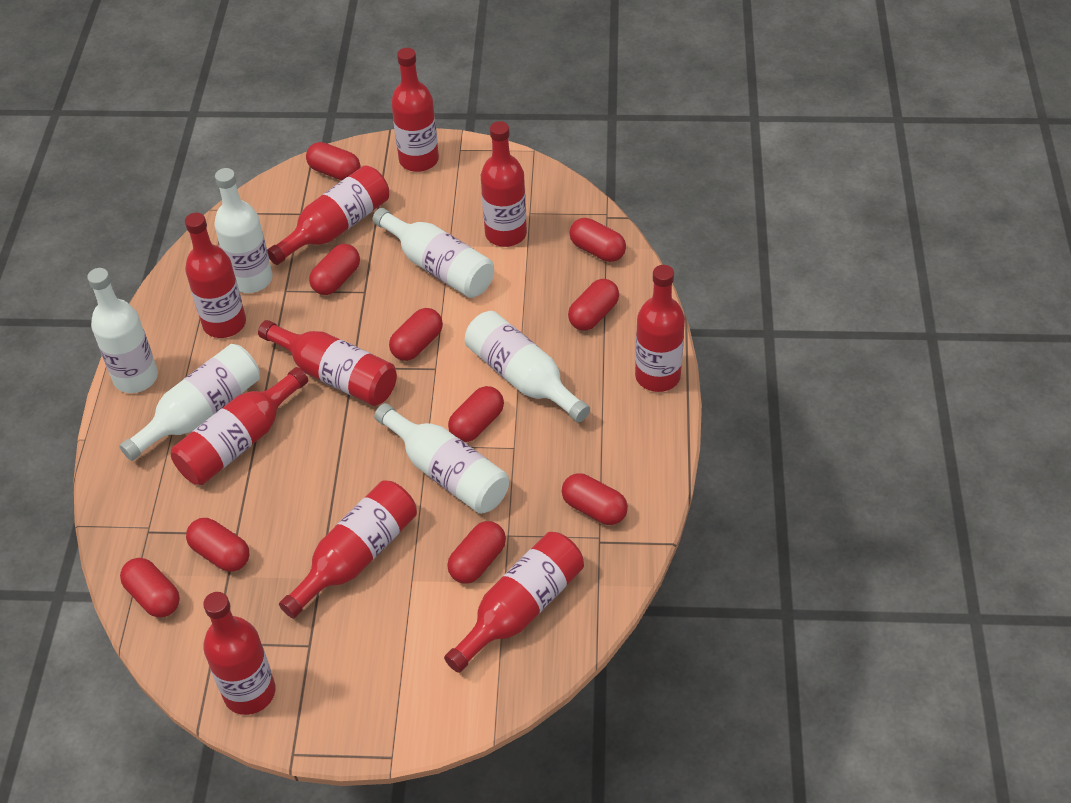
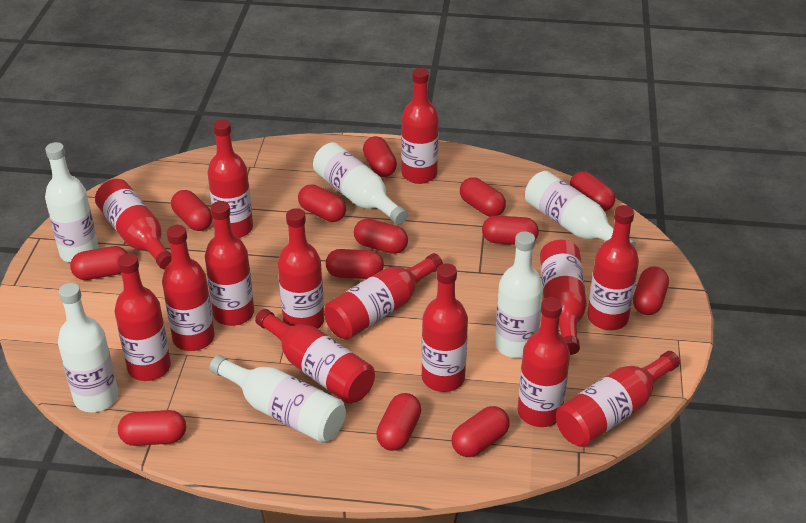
red bottle: 10 -> 14
red capsule: 10 -> 13

